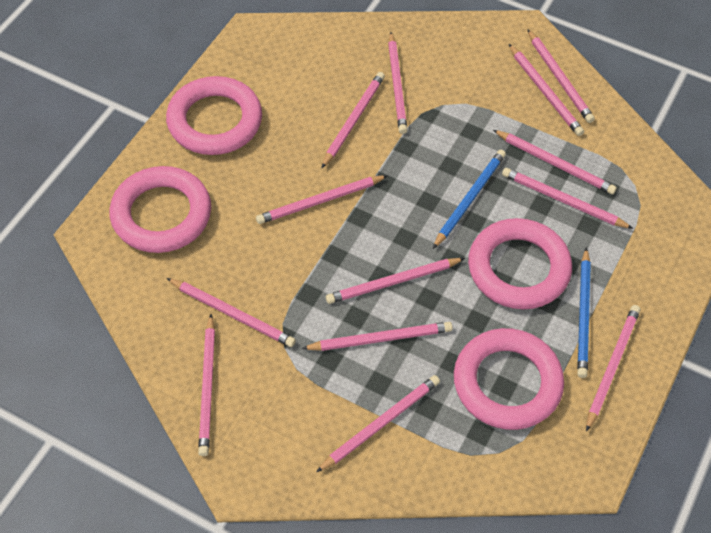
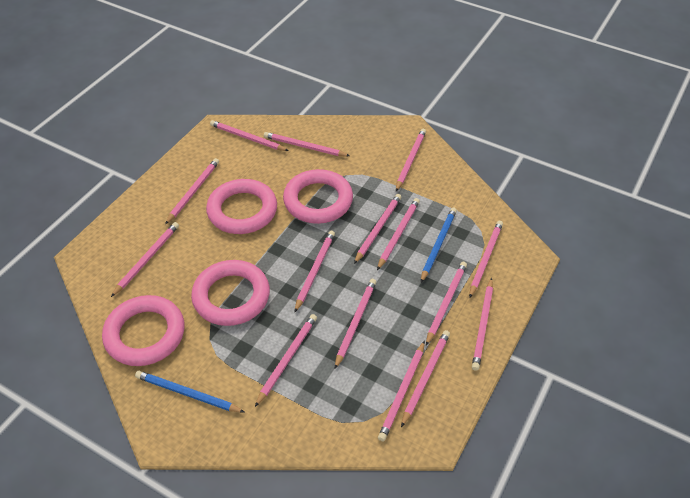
pink pencil: 13 -> 15

